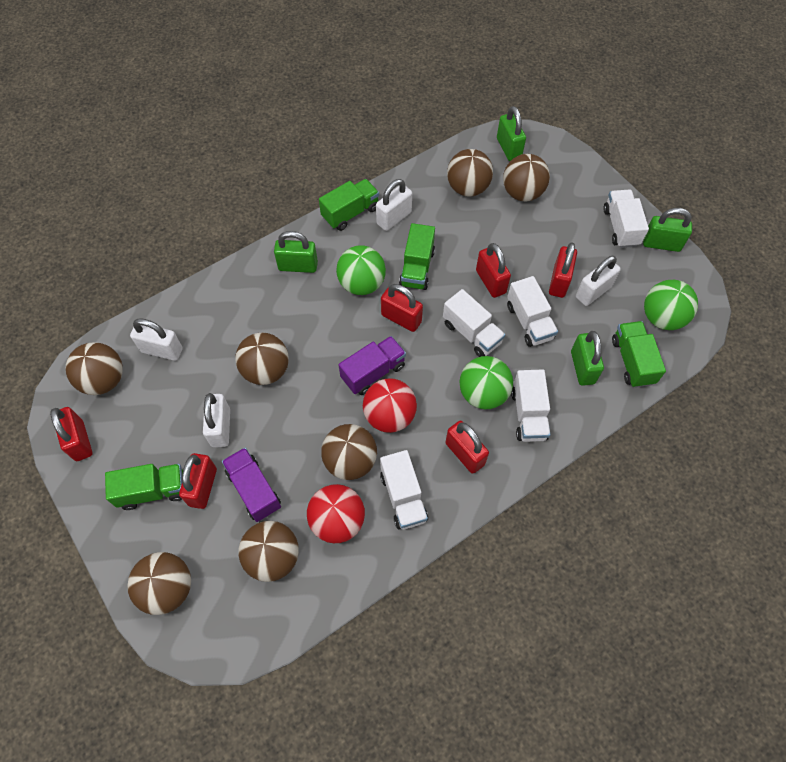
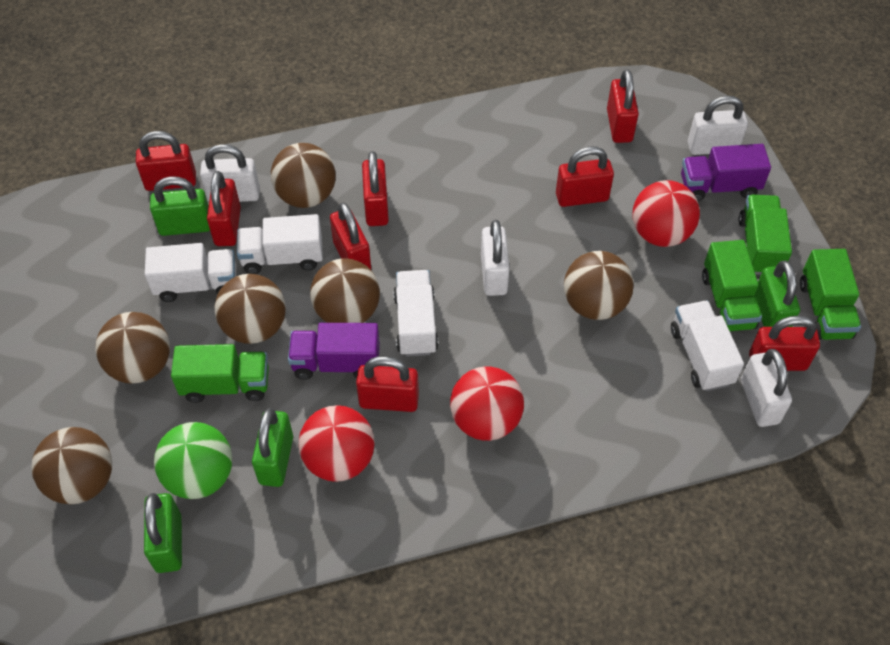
brown ball: 7 -> 6
green ball: 3 -> 1
red ball: 2 -> 3
red padlock: 6 -> 8
white truck: 5 -> 4

